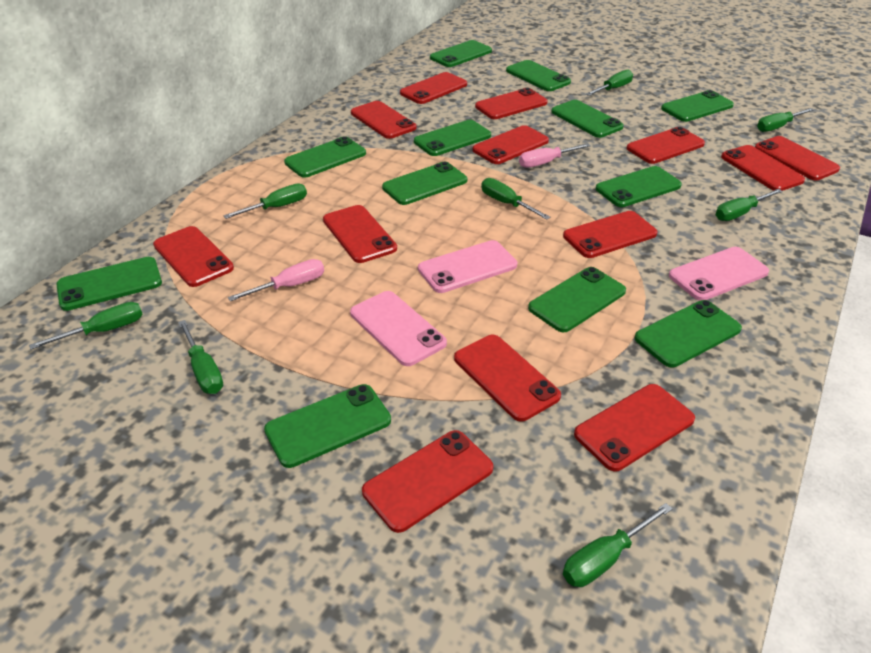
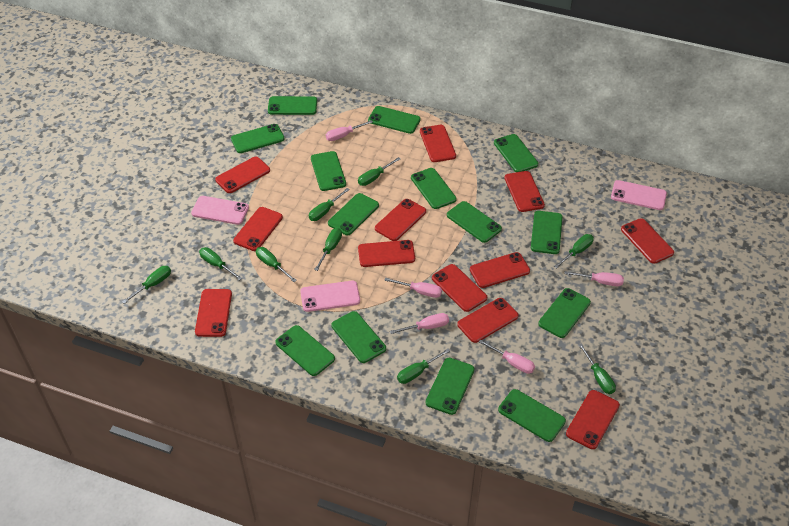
green phone: 12 -> 14
green screwdriver: 8 -> 9
pink screwdriver: 2 -> 5
red phone: 13 -> 12

